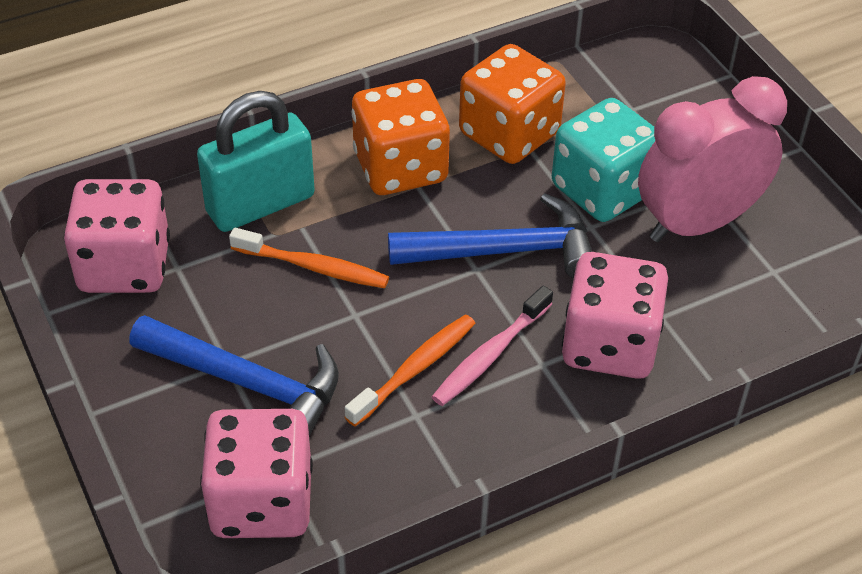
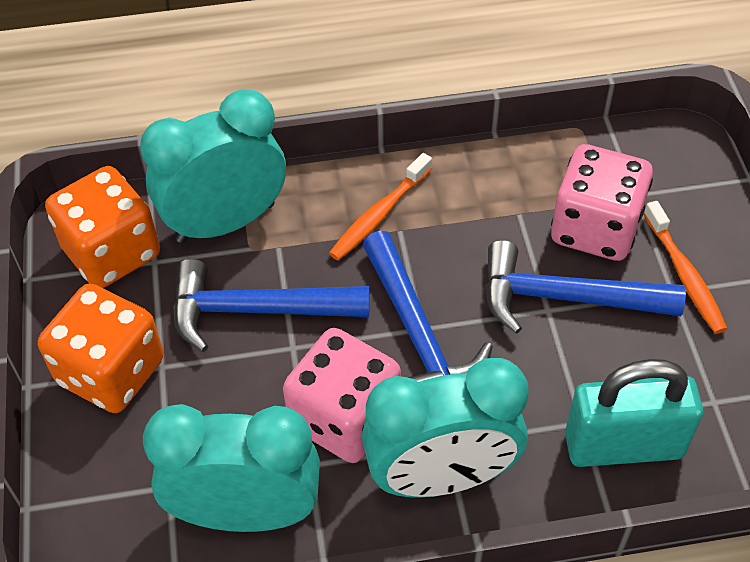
blue hammer: 2 -> 3
pink clock: 1 -> 0
pink dice: 3 -> 2
pink toothbrush: 1 -> 0
turquoise clock: 0 -> 3
turquoise dice: 1 -> 0

